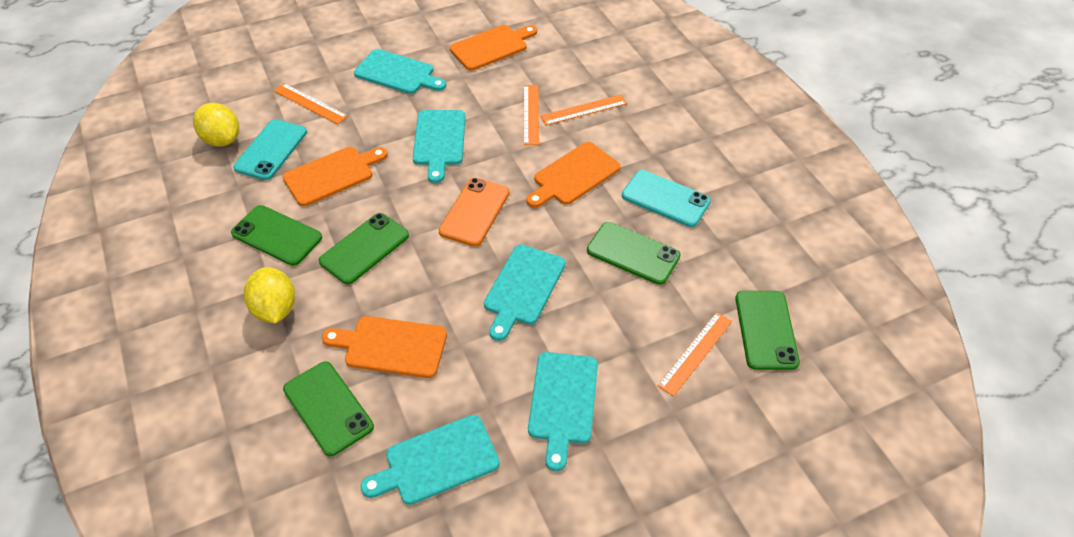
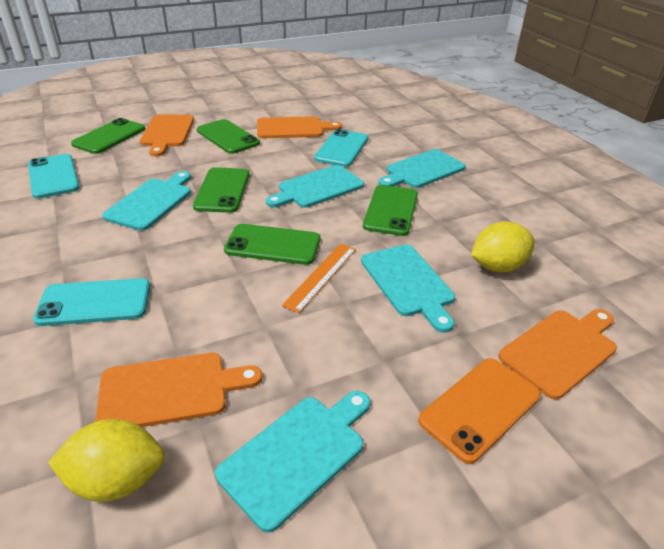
orange ruler: 4 -> 1
turquoise phone: 2 -> 3

